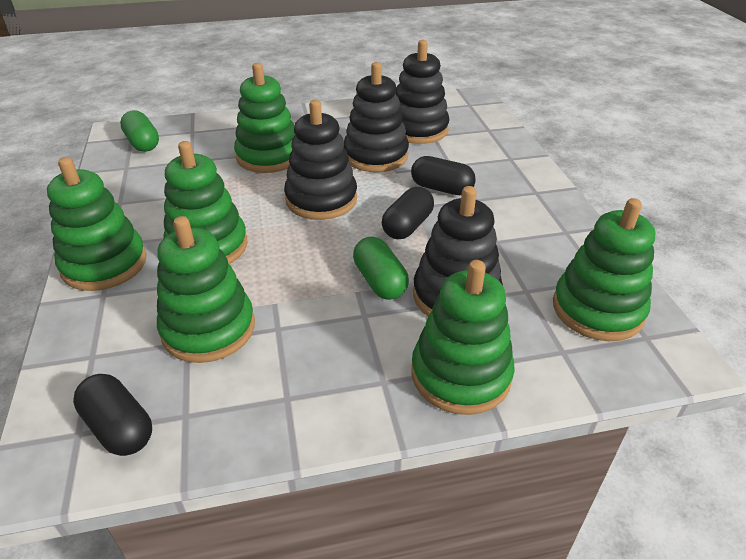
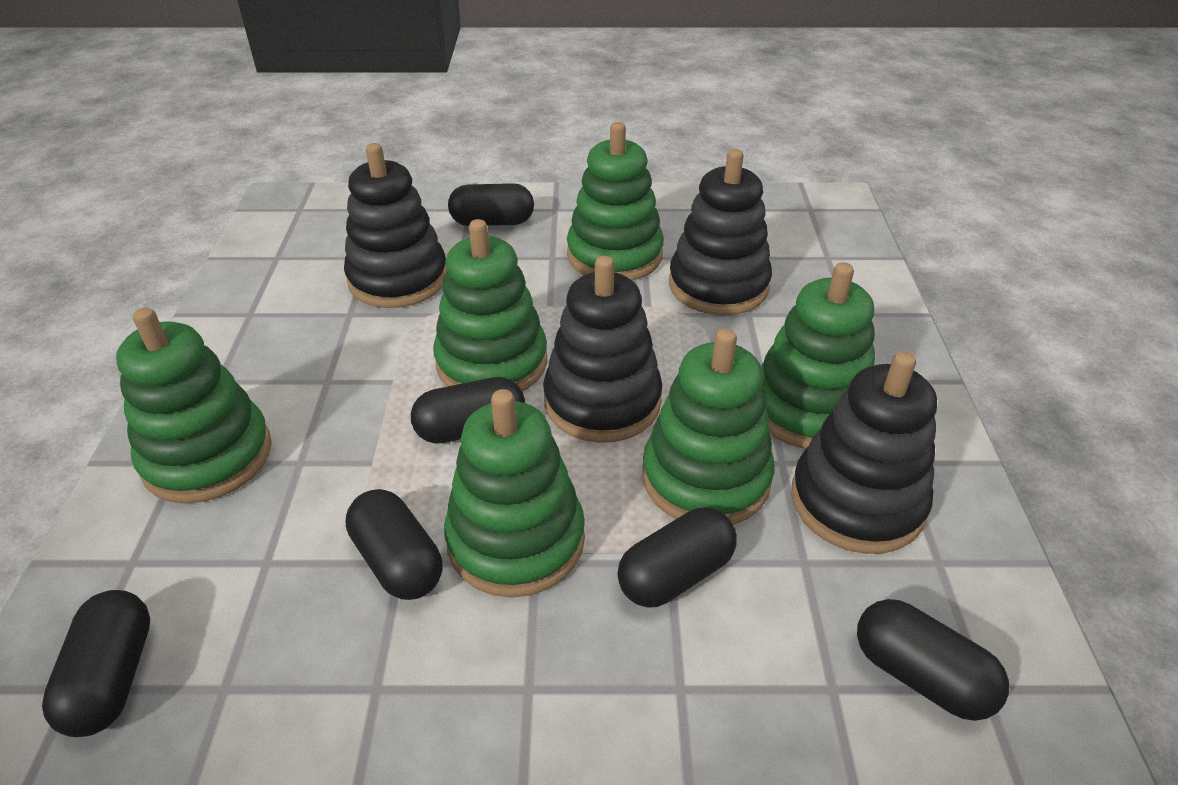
black capsule: 3 -> 6
green capsule: 2 -> 0

